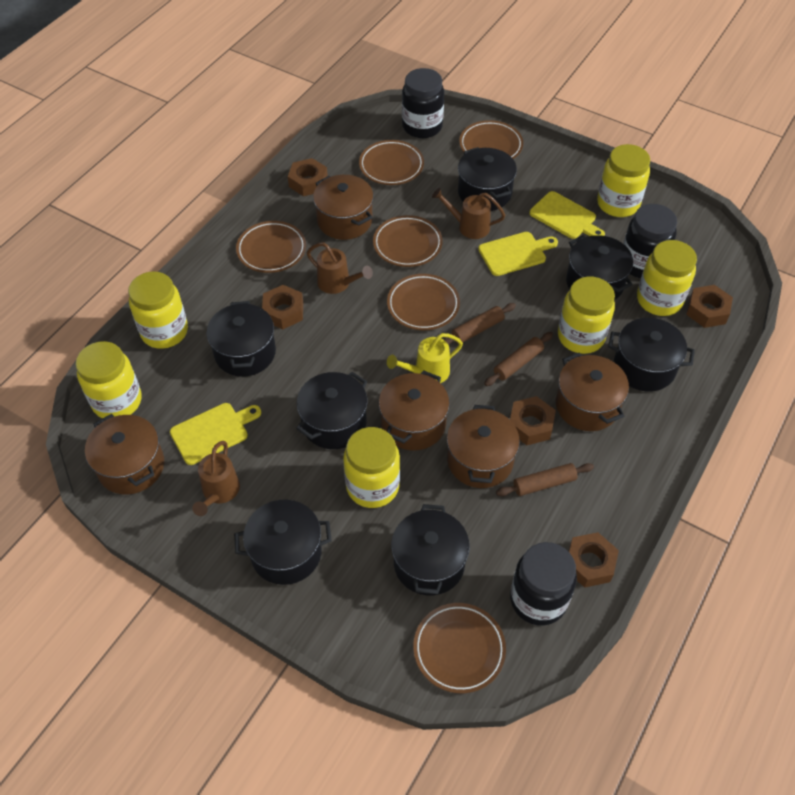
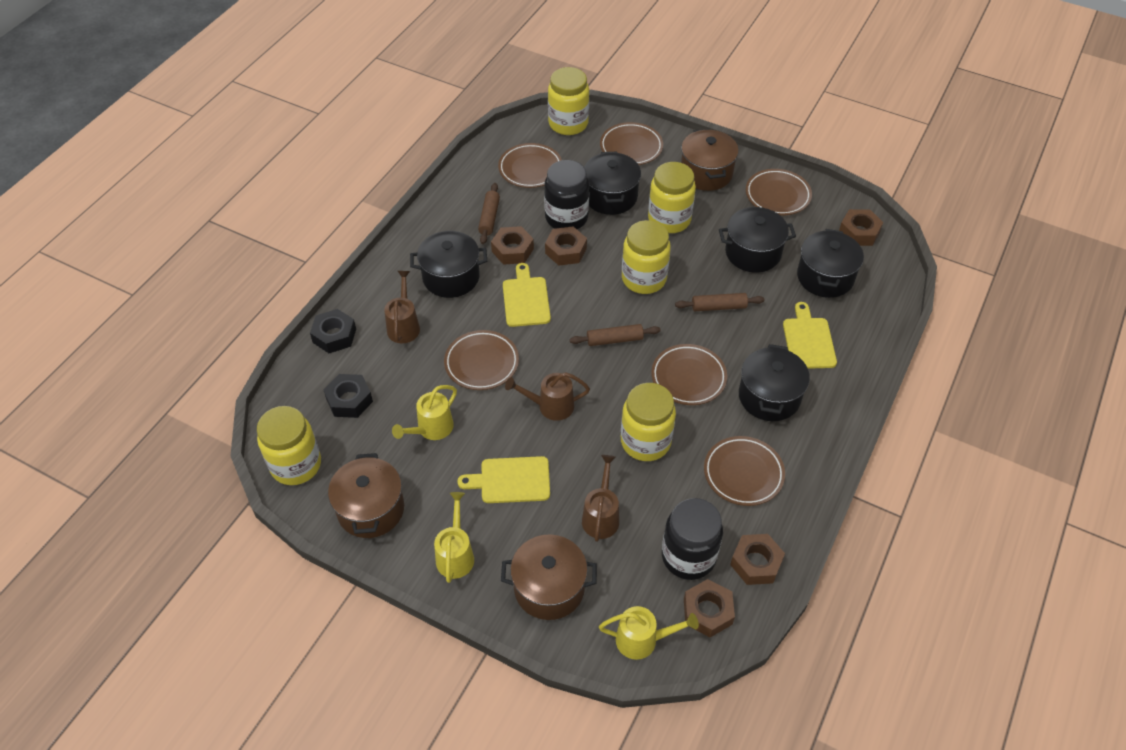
black jar: 3 -> 2
black nut: 0 -> 2
black pot: 7 -> 5
brown pot: 5 -> 3
yellow jar: 6 -> 5
yellow watering can: 1 -> 3

